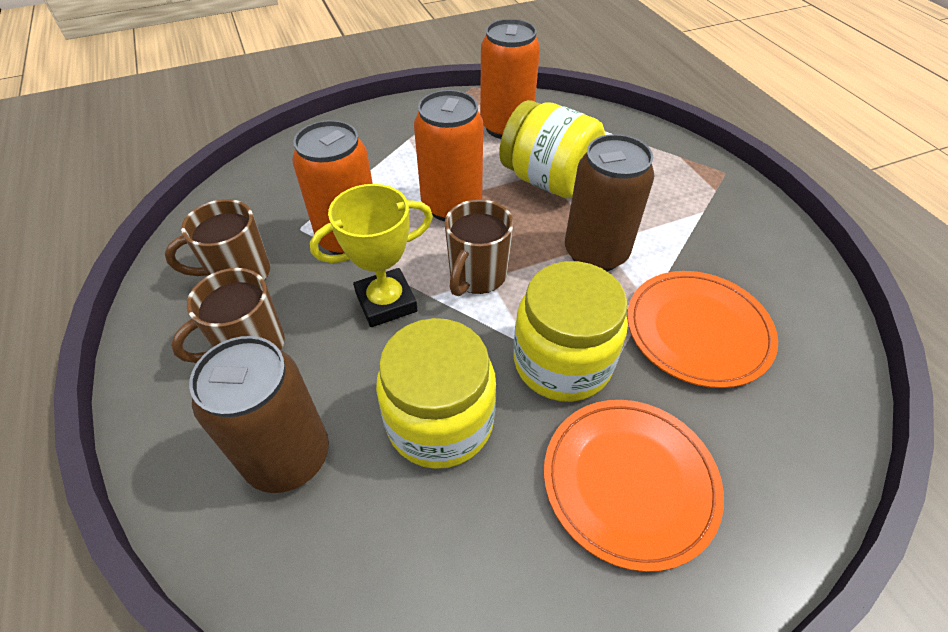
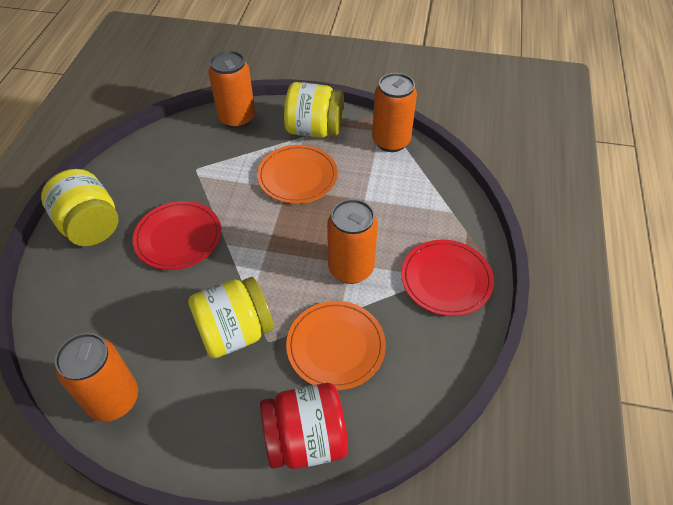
brown can: 2 -> 0
brown mug: 3 -> 0
orange can: 3 -> 4
red jar: 0 -> 1
red plate: 0 -> 2
yellow trophy: 1 -> 0

